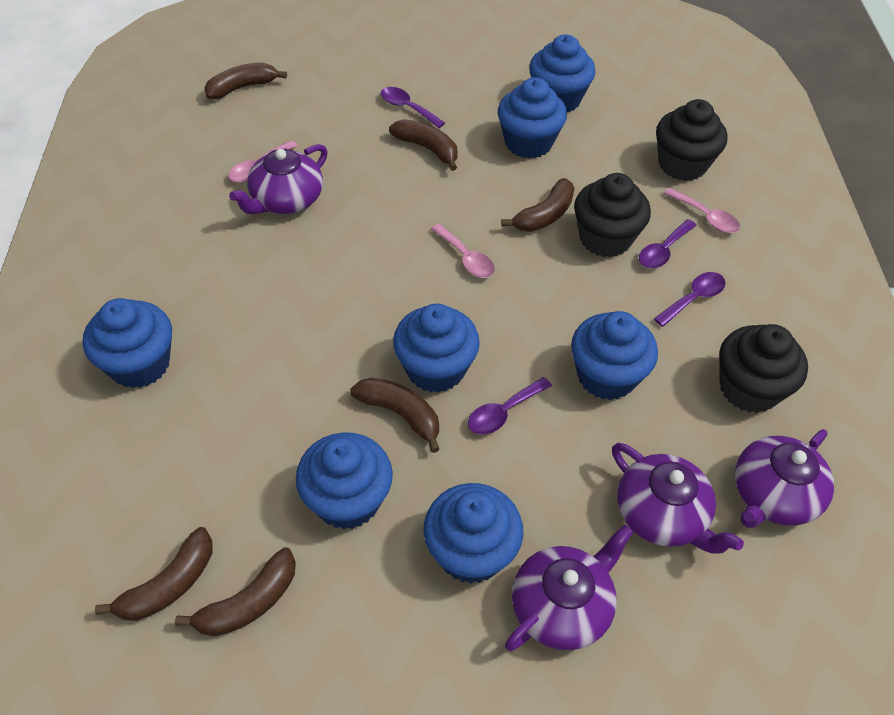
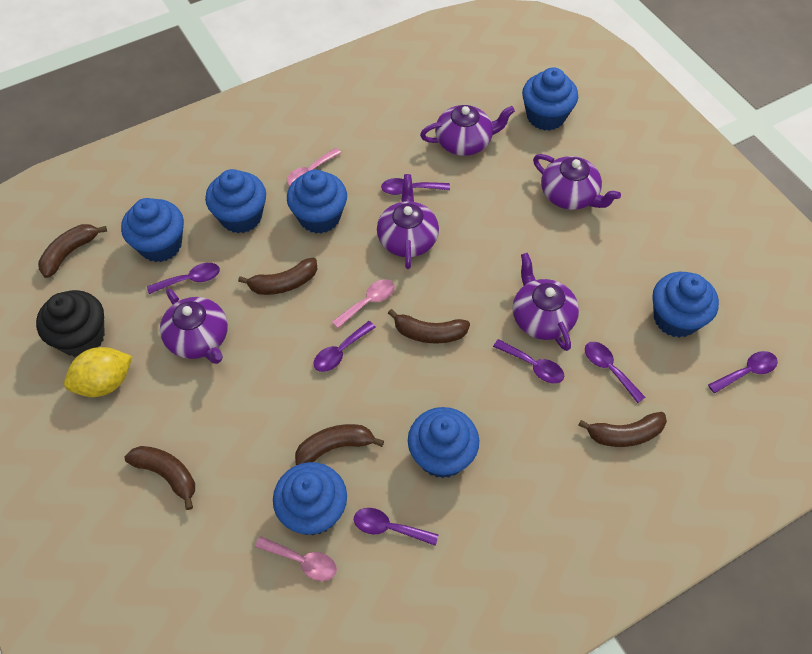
black cupcake: 3 -> 1
purple spoon: 4 -> 7
purple teapot: 4 -> 5
yellow lemon: 0 -> 1

